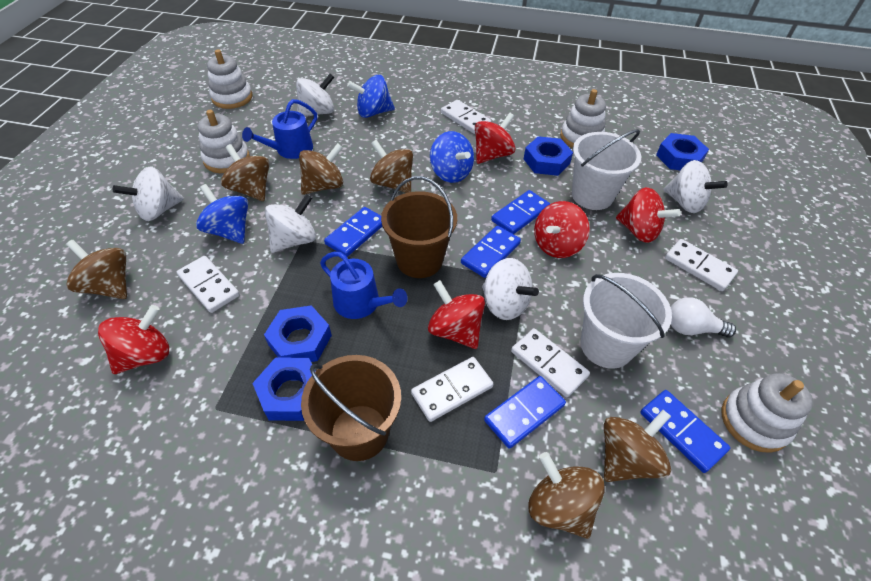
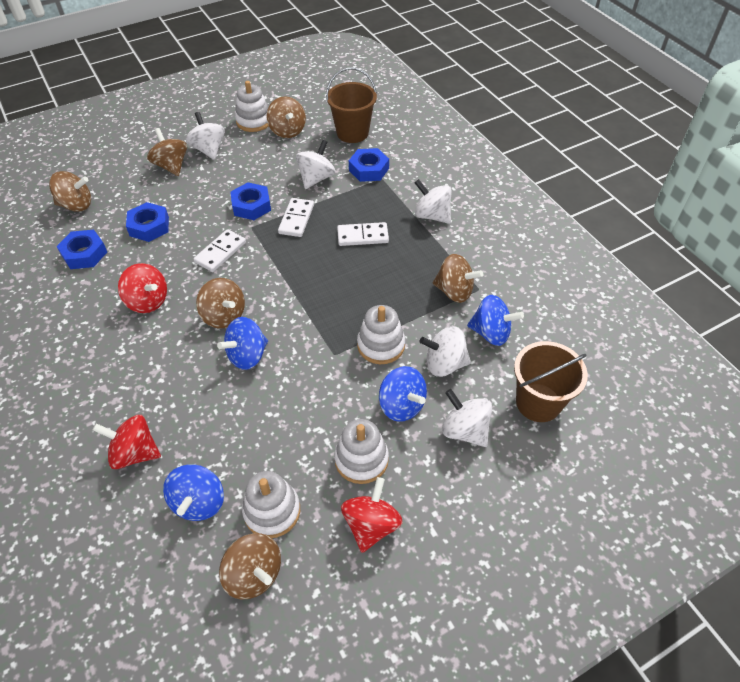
blue domino: 5 -> 0
blue spinning top: 3 -> 4
blue watering can: 2 -> 0
red spinning top: 5 -> 3
white bucket: 2 -> 0
white domino: 5 -> 3
white light bulb: 1 -> 0

